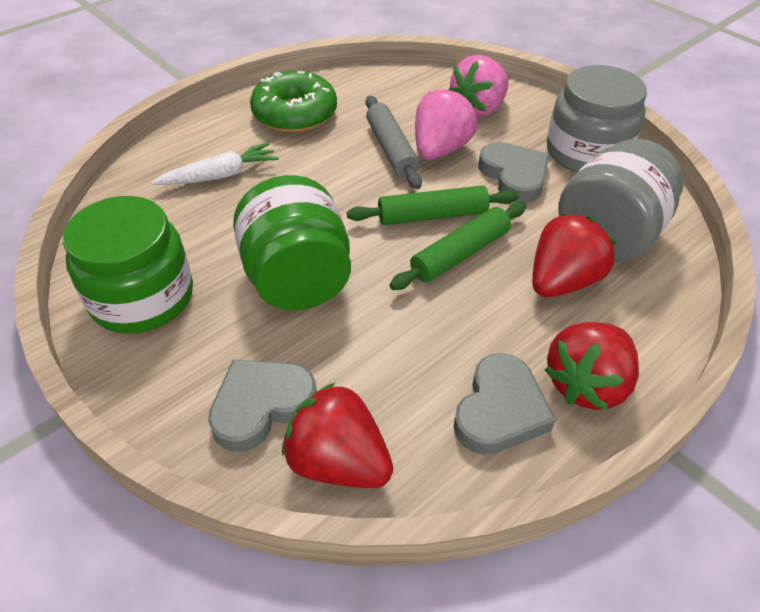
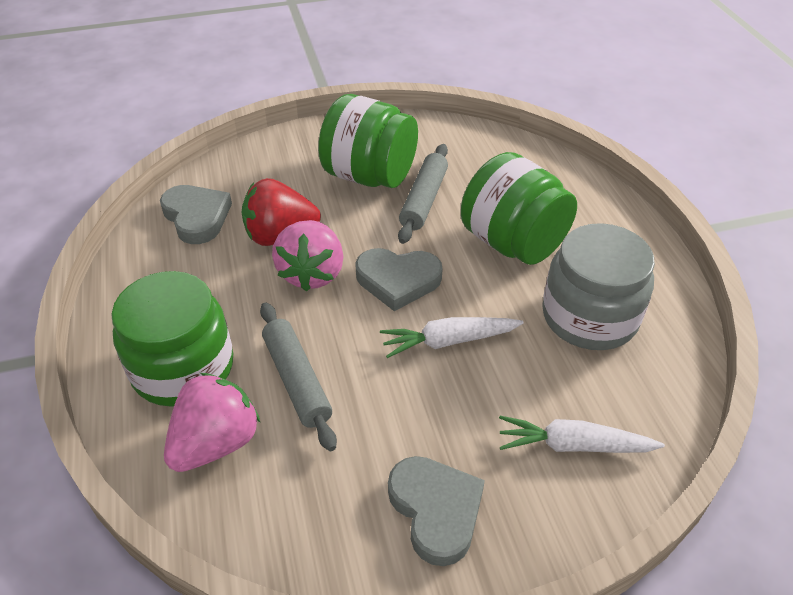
green donut: 1 -> 0
green jar: 2 -> 3
green rolling pin: 2 -> 0
grey jar: 2 -> 1
grey rolling pin: 1 -> 2
red strawberry: 3 -> 1
white carrot: 1 -> 2

